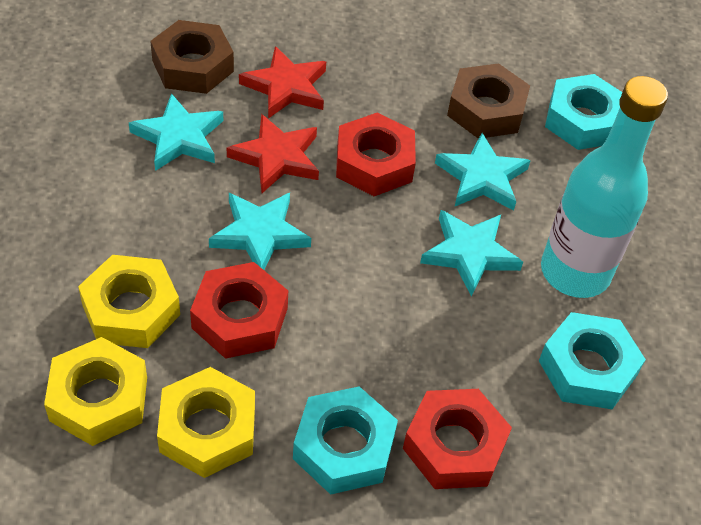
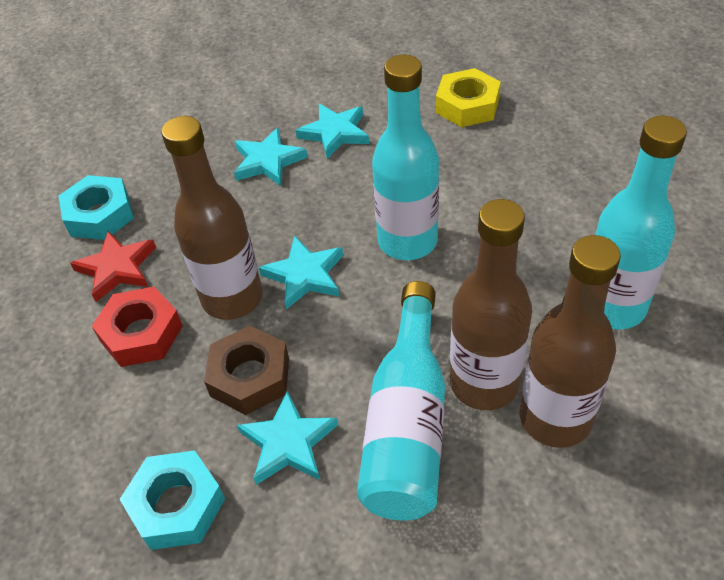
brown bottle: 0 -> 3
brown nut: 2 -> 1
red nut: 3 -> 1
red star: 2 -> 1
turquoise bottle: 1 -> 3
turquoise nut: 3 -> 2
yellow nut: 3 -> 1

